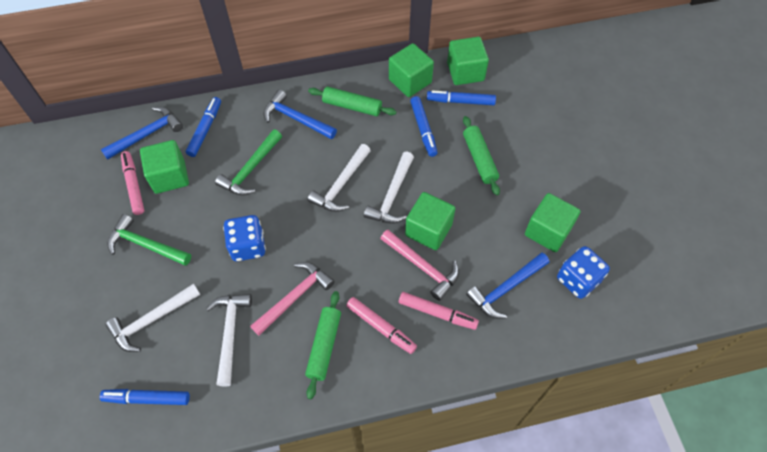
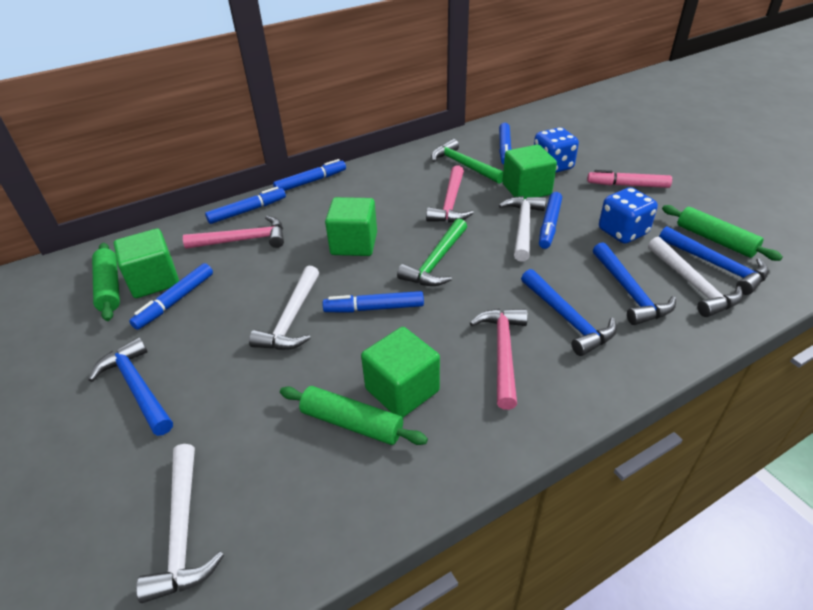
blue hammer: 3 -> 4
blue marker: 4 -> 6
green cube: 5 -> 4
pink hammer: 2 -> 3
pink marker: 3 -> 1

